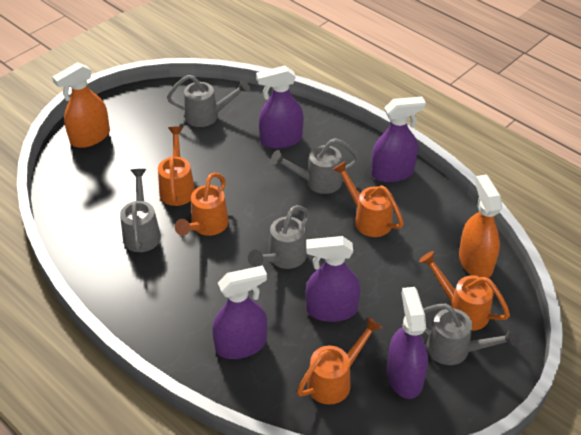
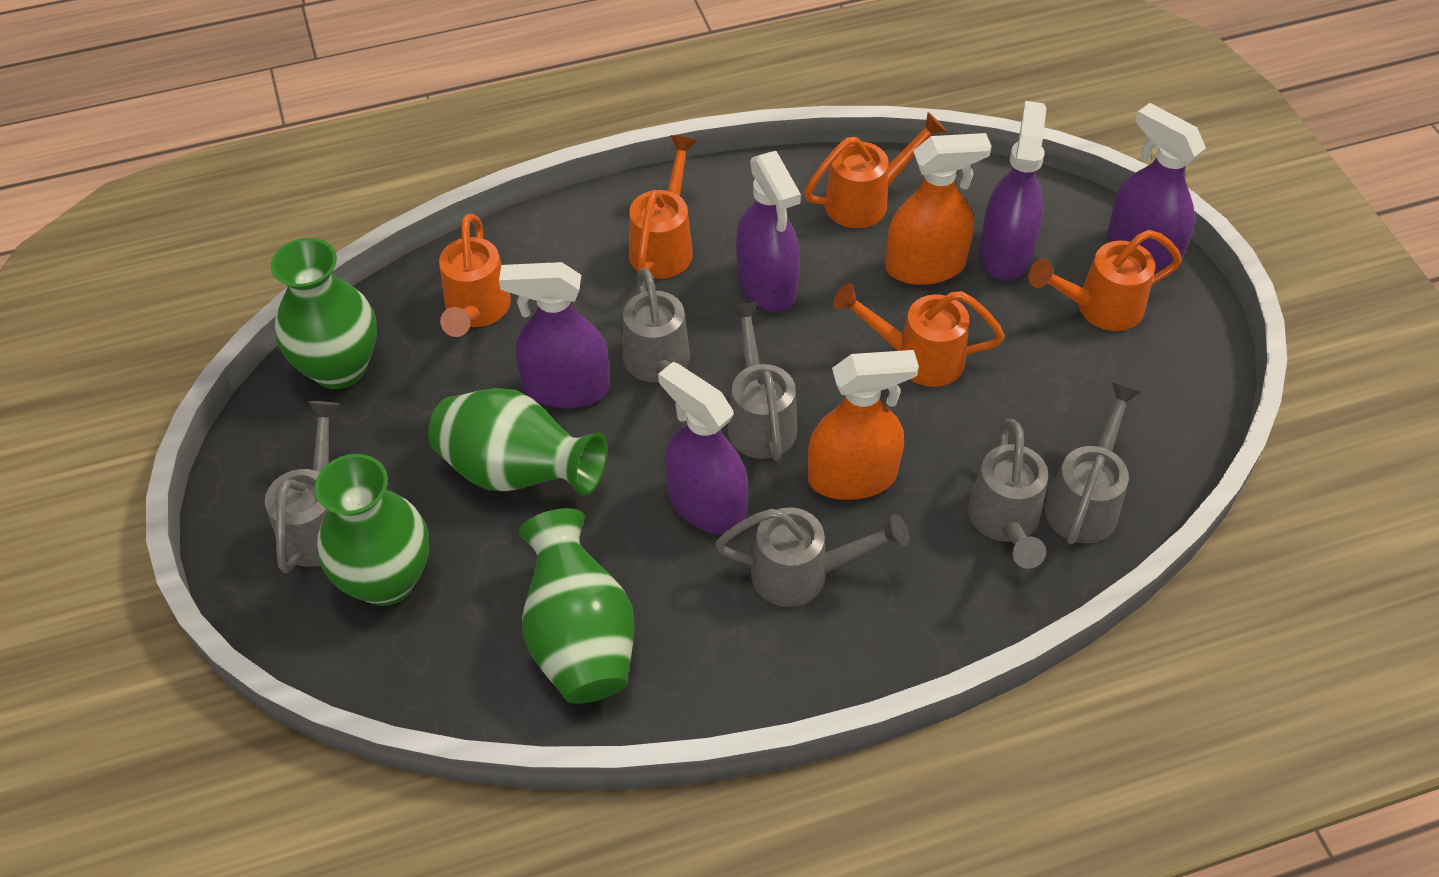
green vase: 0 -> 4
grey watering can: 5 -> 6

